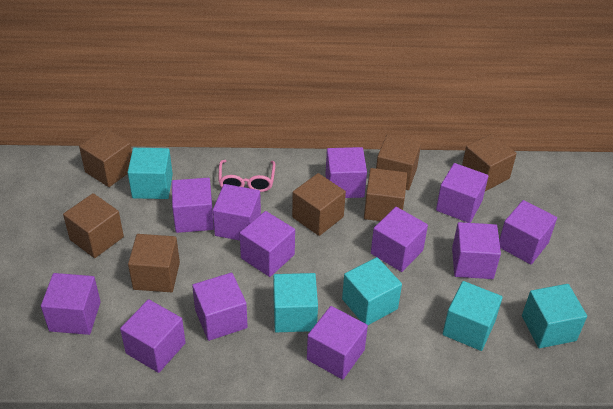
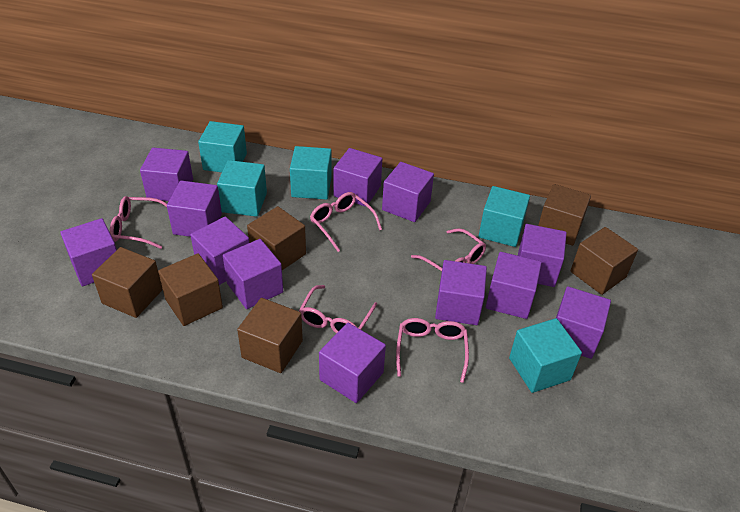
brown cube: 7 -> 6
pink glasses: 1 -> 5

